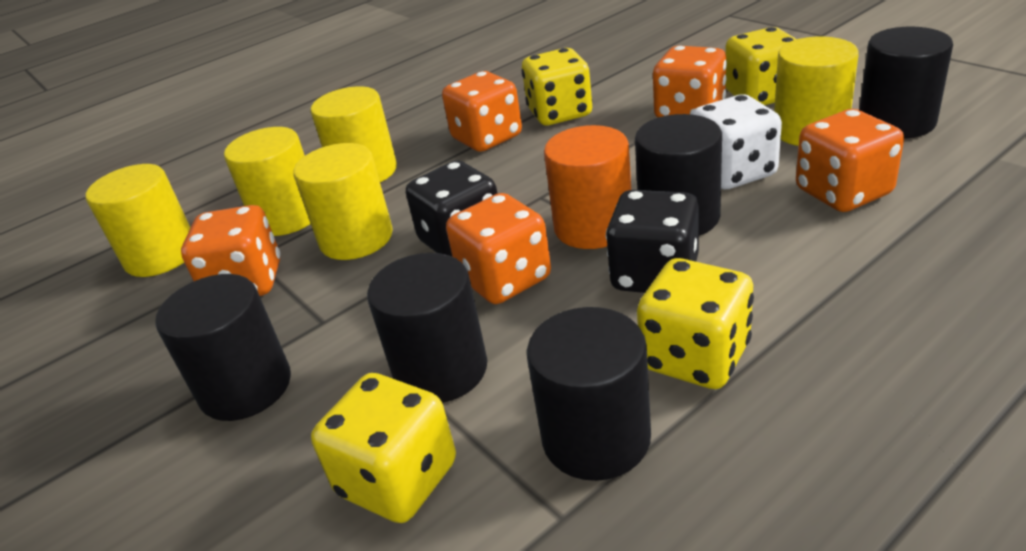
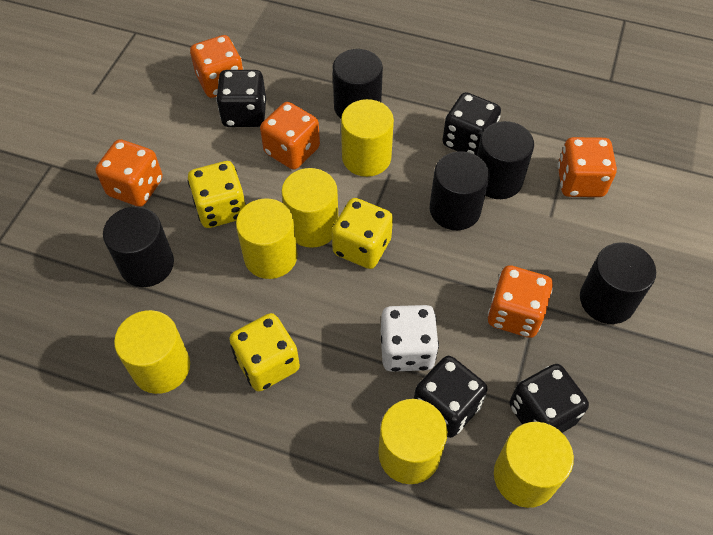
black dice: 2 -> 4
orange cylinder: 1 -> 0
yellow cylinder: 5 -> 6
yellow dice: 4 -> 3

